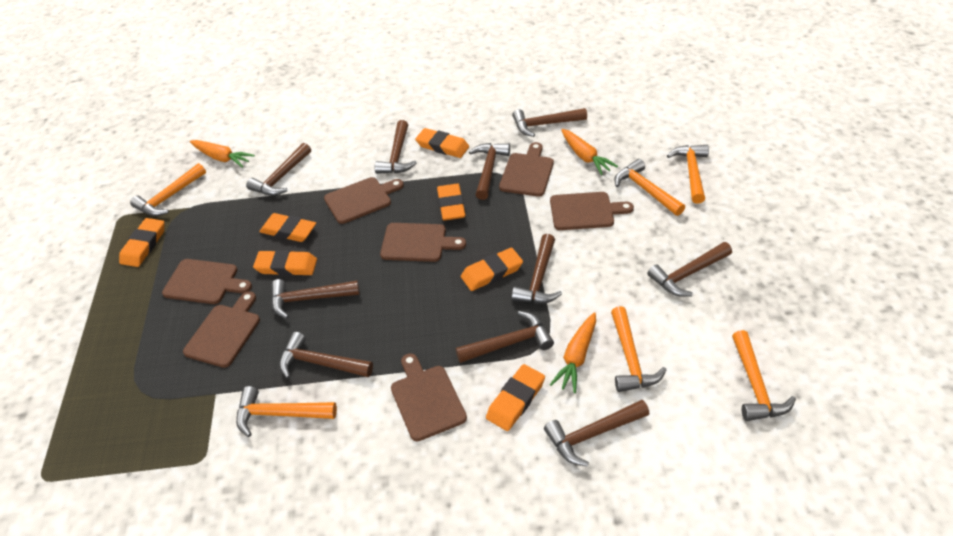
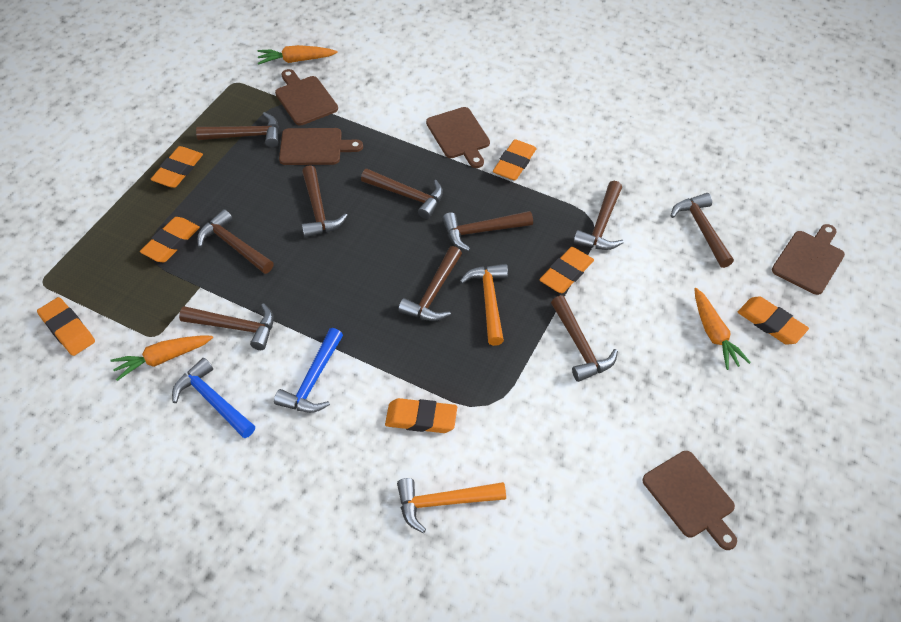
blue hammer: 0 -> 2
brown cutting board: 7 -> 5
orange hammer: 6 -> 2

